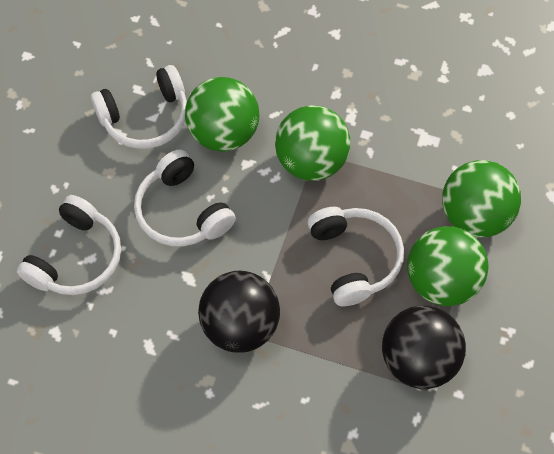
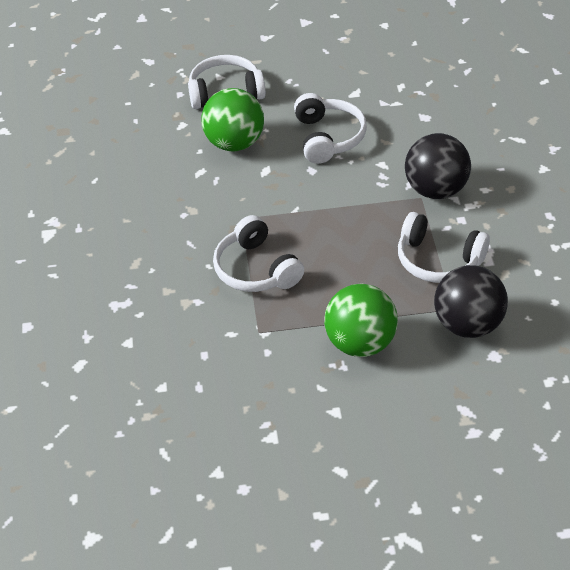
green ball: 4 -> 2

